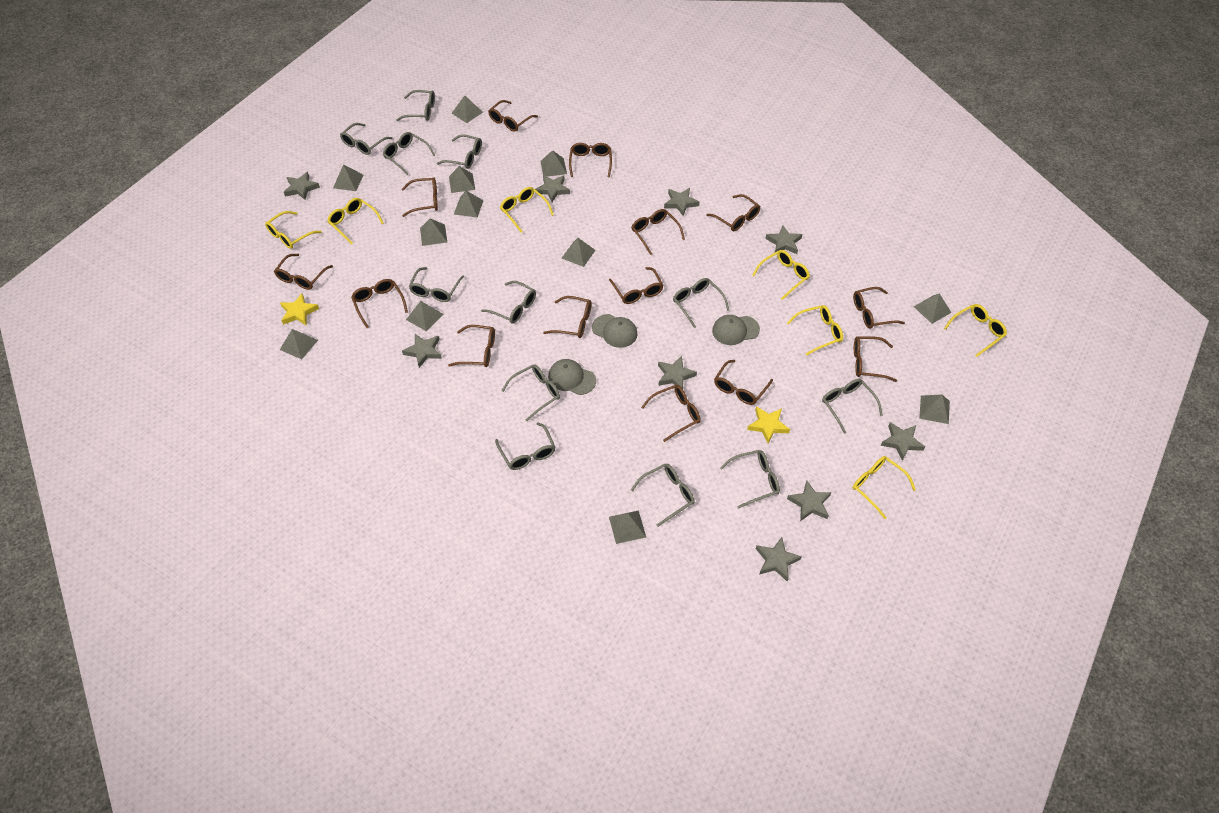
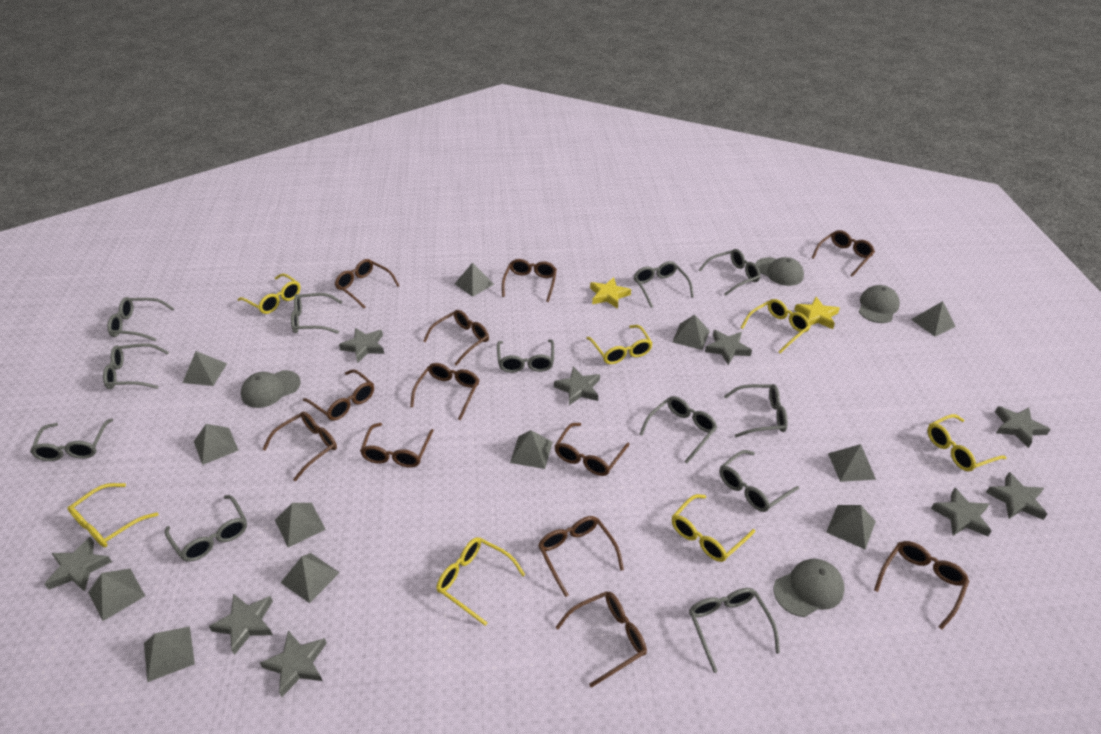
brown glasses: 14 -> 12
grey cap: 3 -> 4

